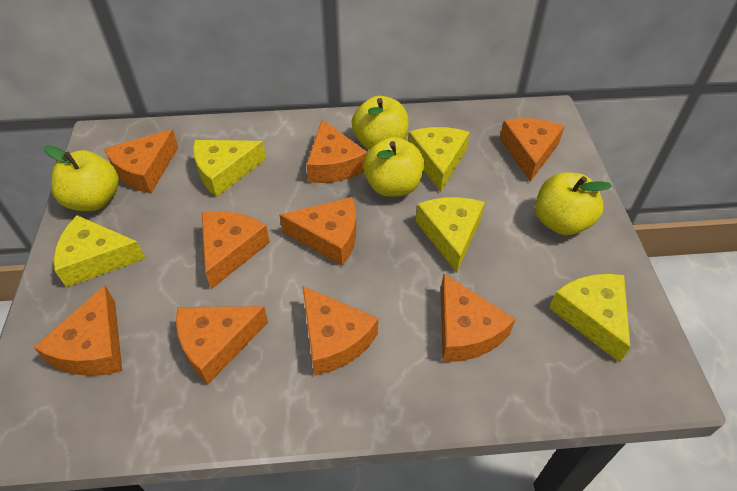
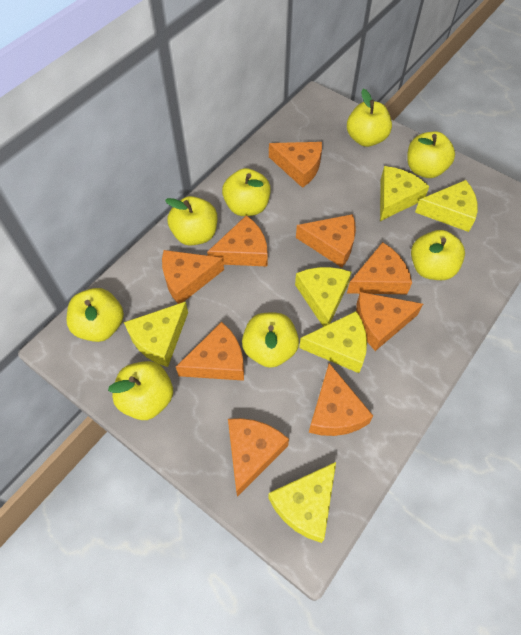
yellow apple: 4 -> 8
yellow cheese: 5 -> 6

